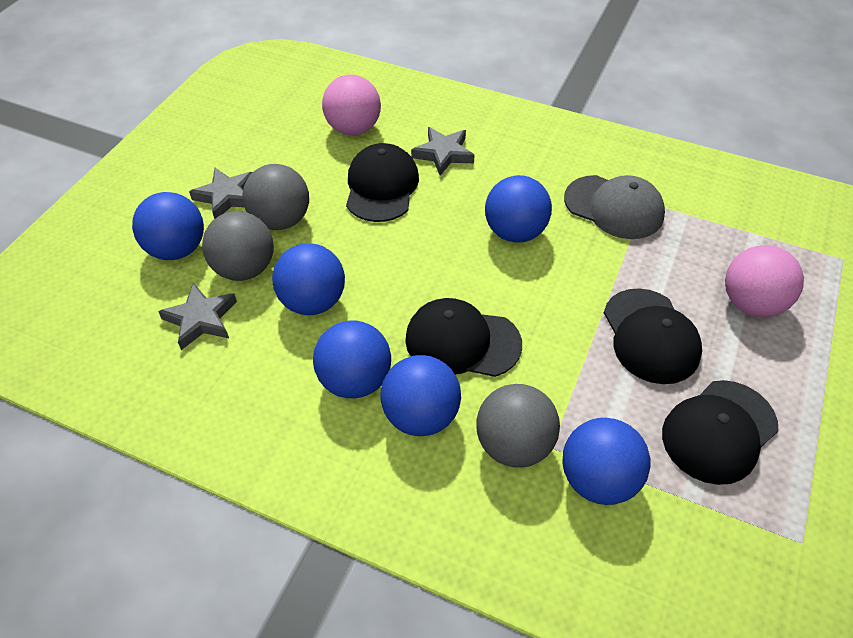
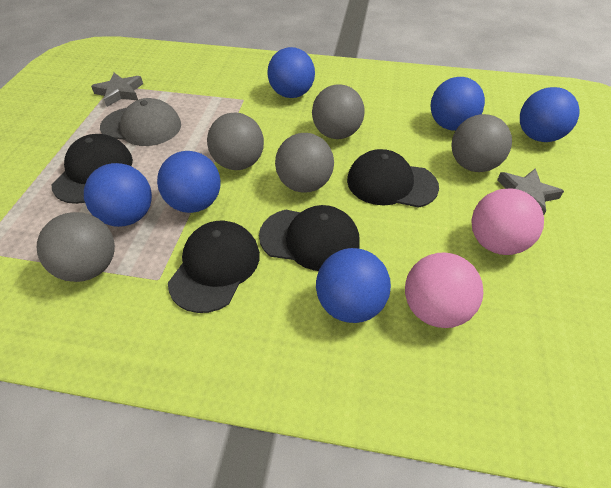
grey ball: 3 -> 5
grey star: 3 -> 2

